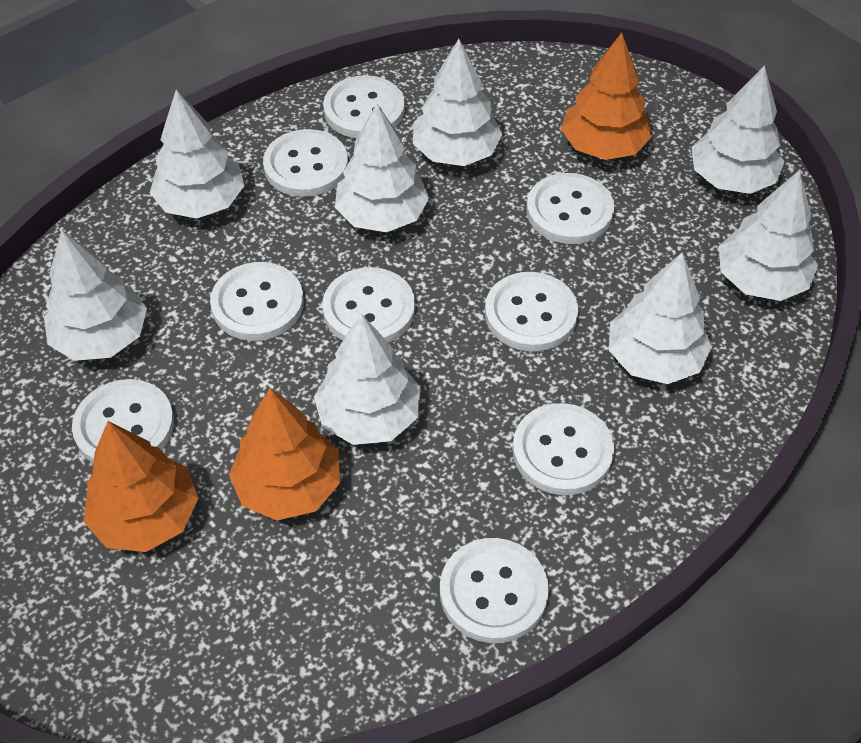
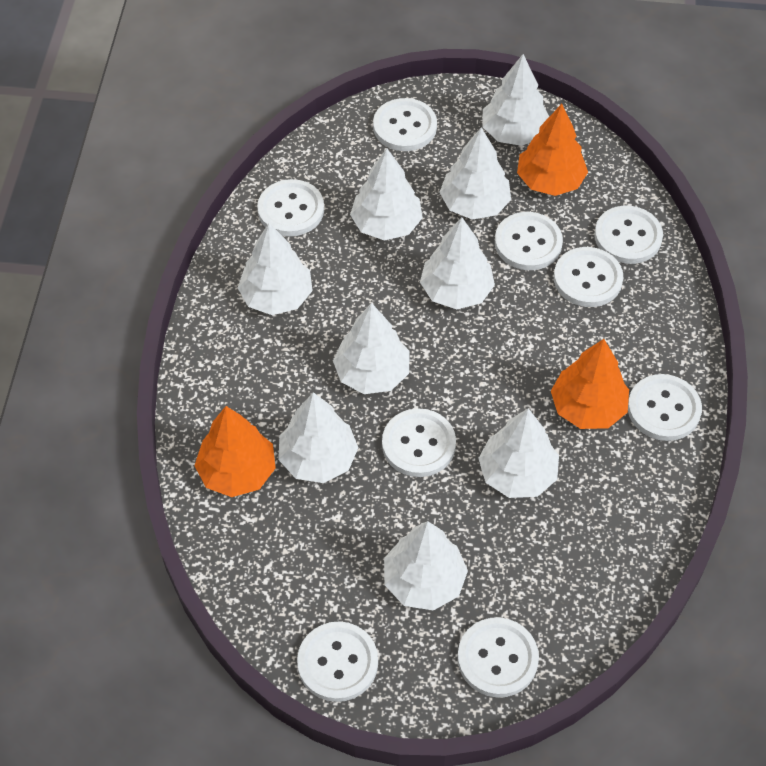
white tree: 8 -> 9

